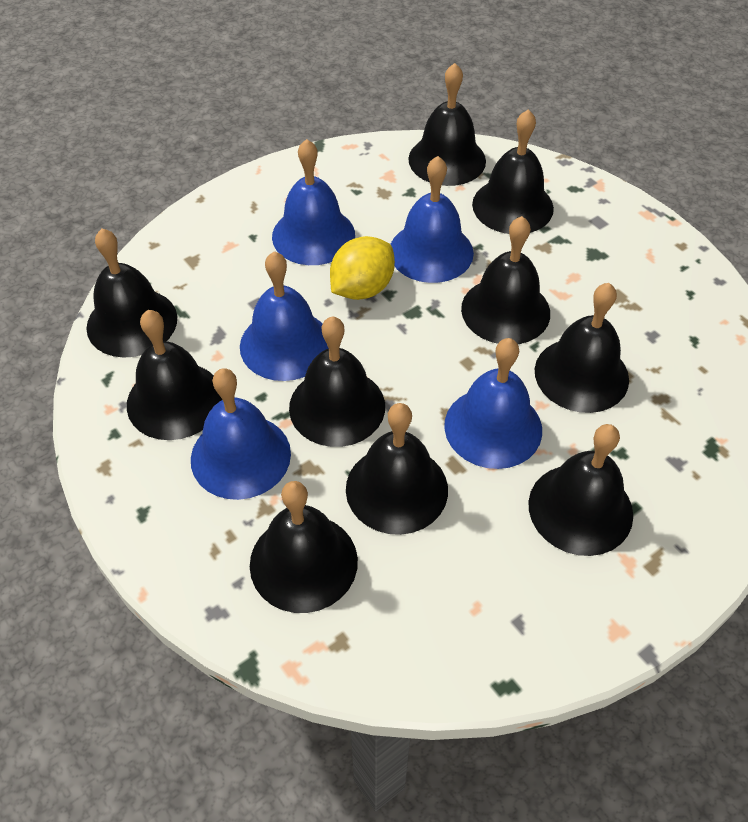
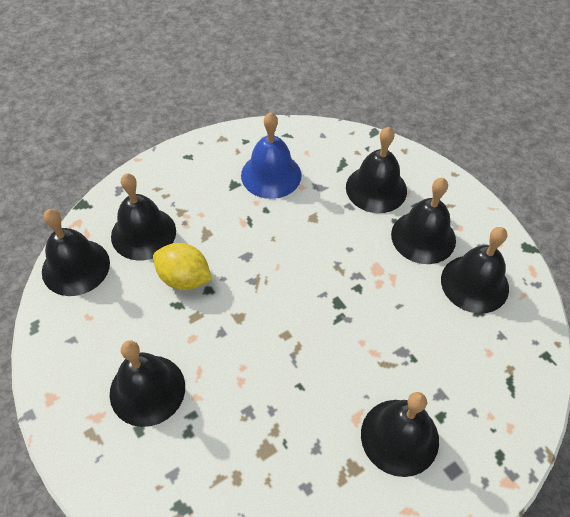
black bell: 10 -> 7
blue bell: 5 -> 1

